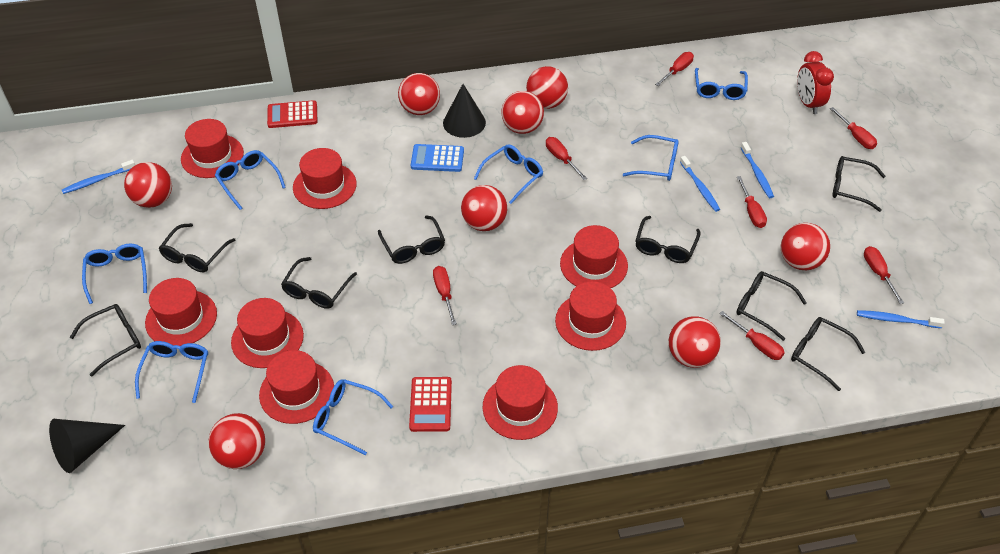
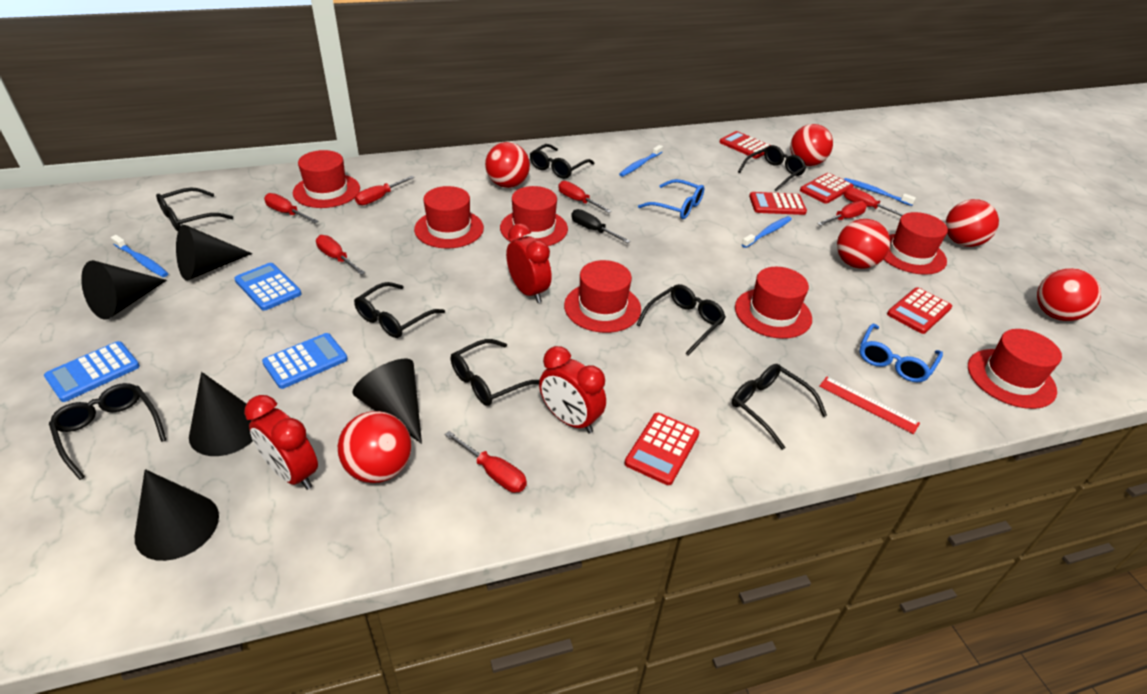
black cone: 2 -> 5
black screwdriver: 0 -> 1
blue calculator: 1 -> 3
blue glasses: 7 -> 2
red ball: 8 -> 6
red calculator: 2 -> 5
red clock: 1 -> 3
red hat: 8 -> 7
red ruler: 0 -> 1

